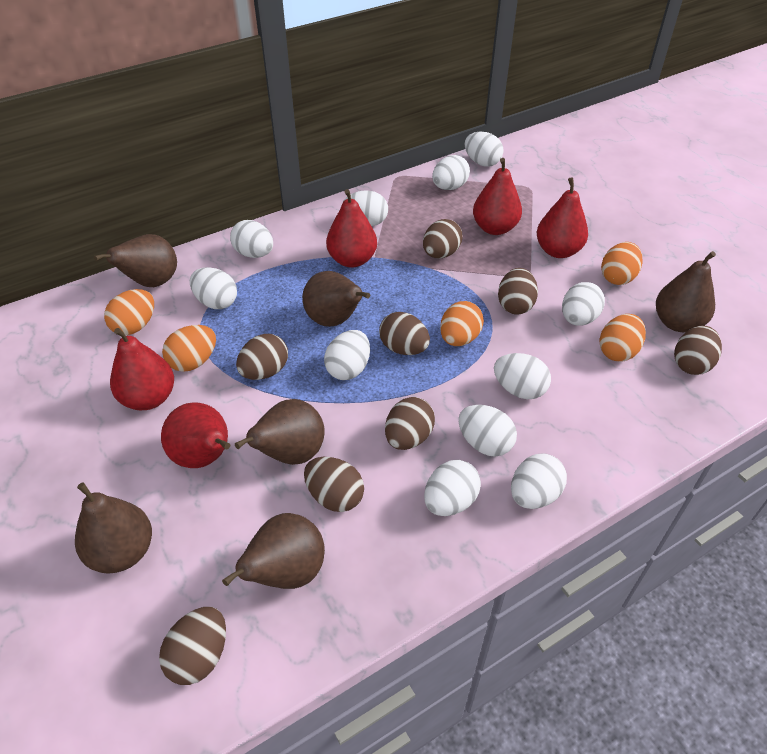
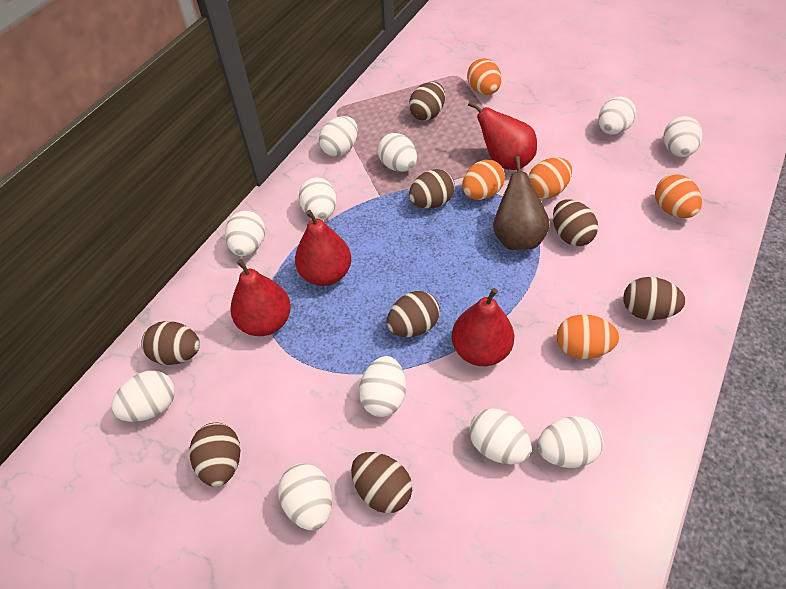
brown pear: 6 -> 1
red pear: 5 -> 4

